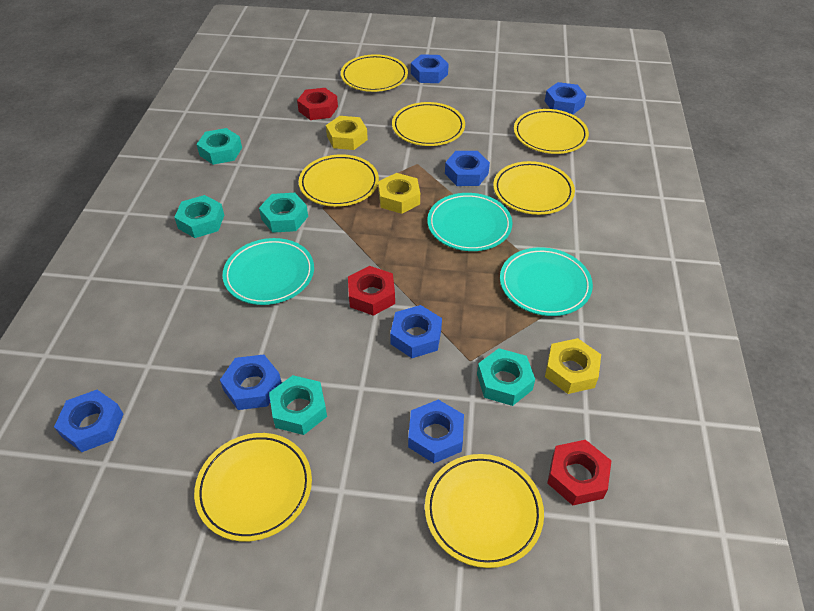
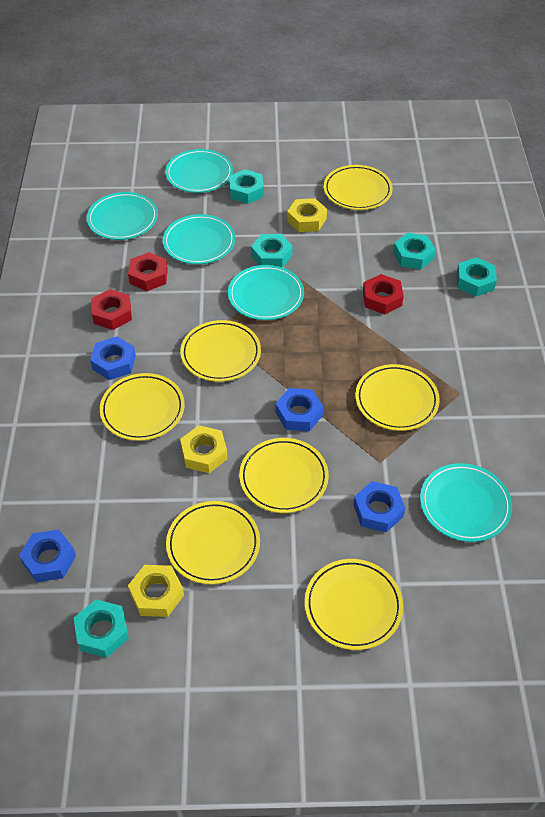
blue nut: 7 -> 4
turquoise plate: 3 -> 5

